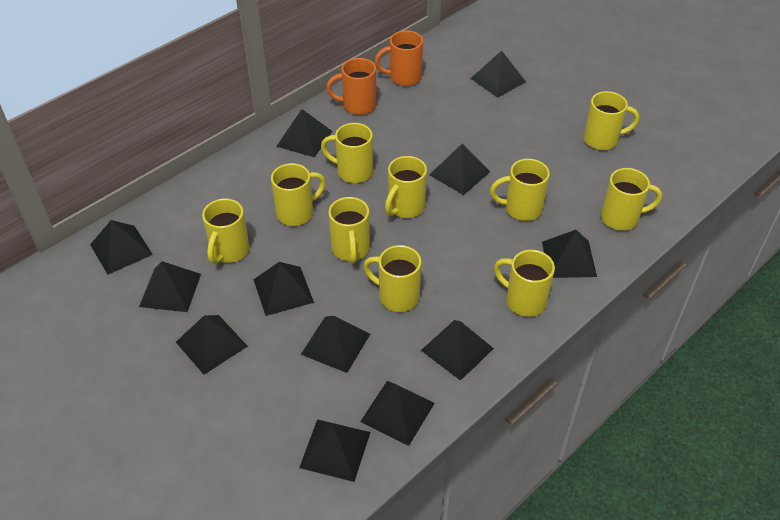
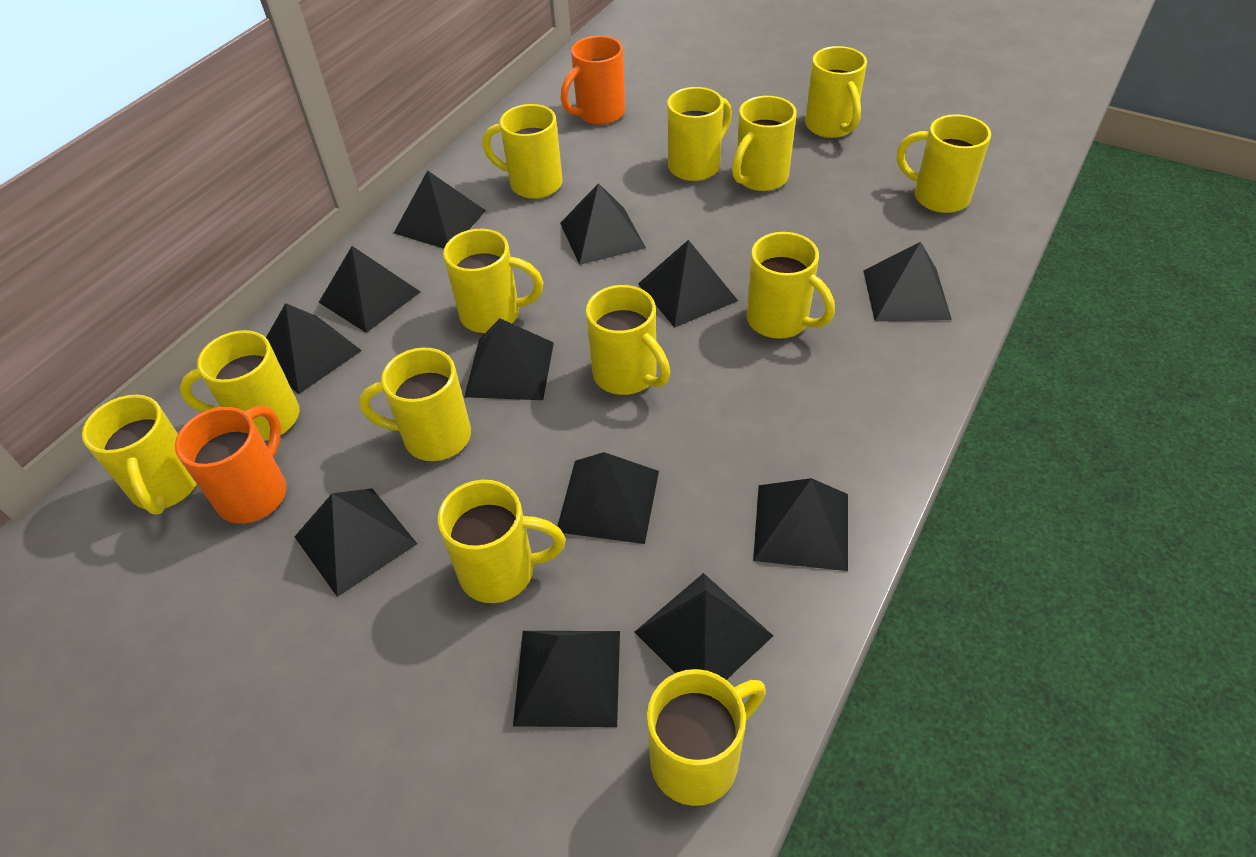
yellow mug: 10 -> 13

